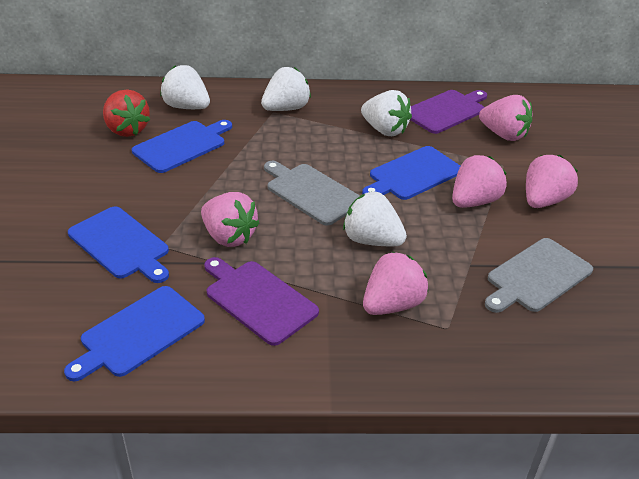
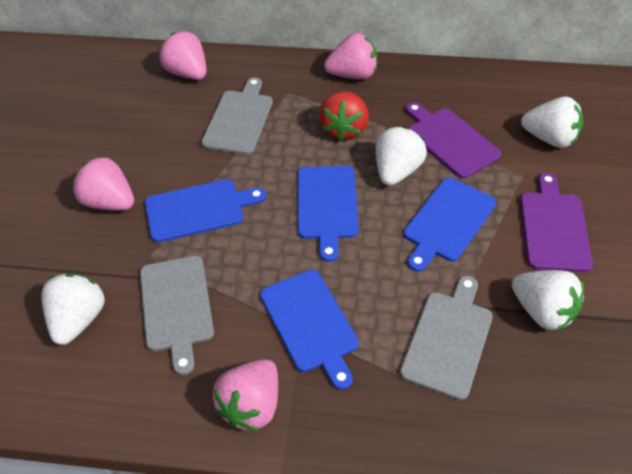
grey cutting board: 2 -> 3
pink strawberry: 5 -> 4

